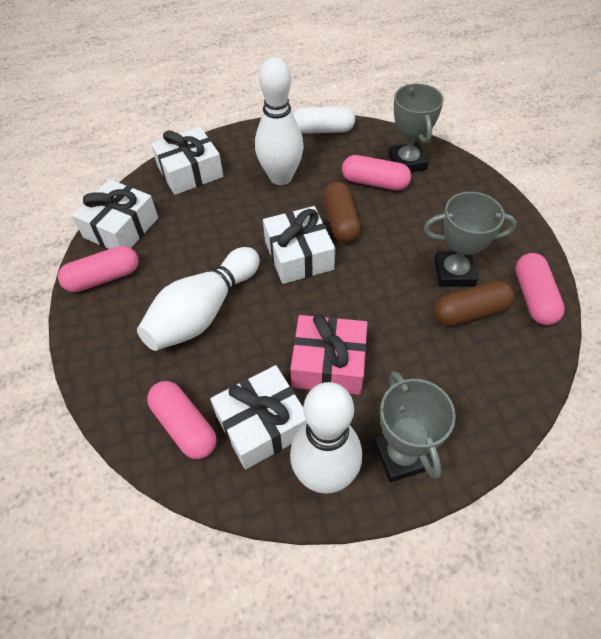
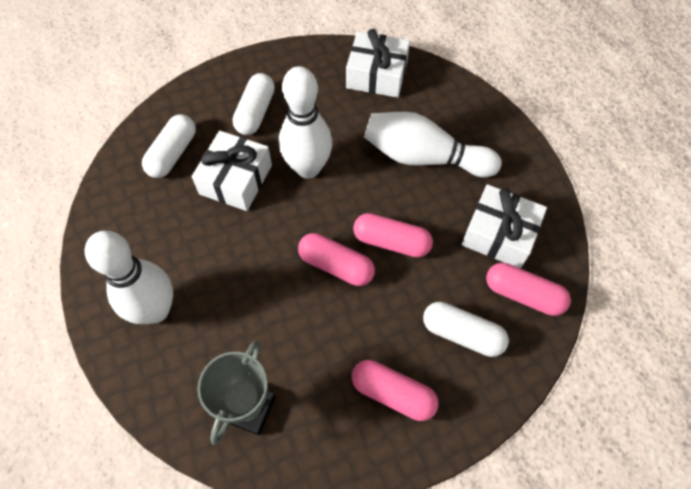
brown capsule: 2 -> 0
grey trophy: 3 -> 1
pink gift: 1 -> 0
white capsule: 1 -> 3
white gift: 4 -> 3

